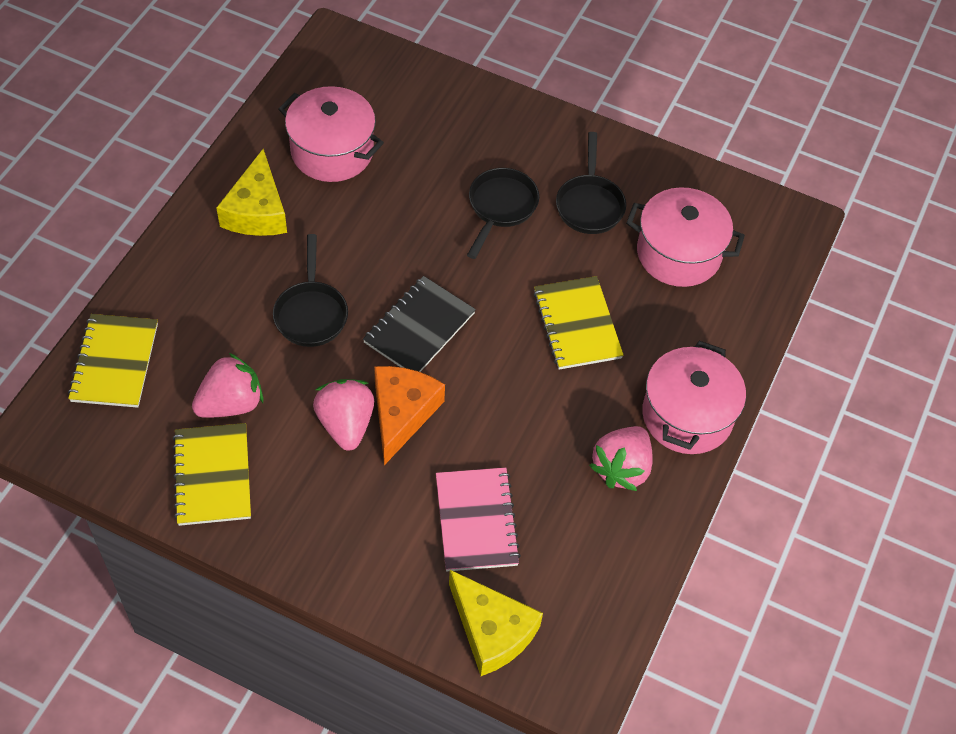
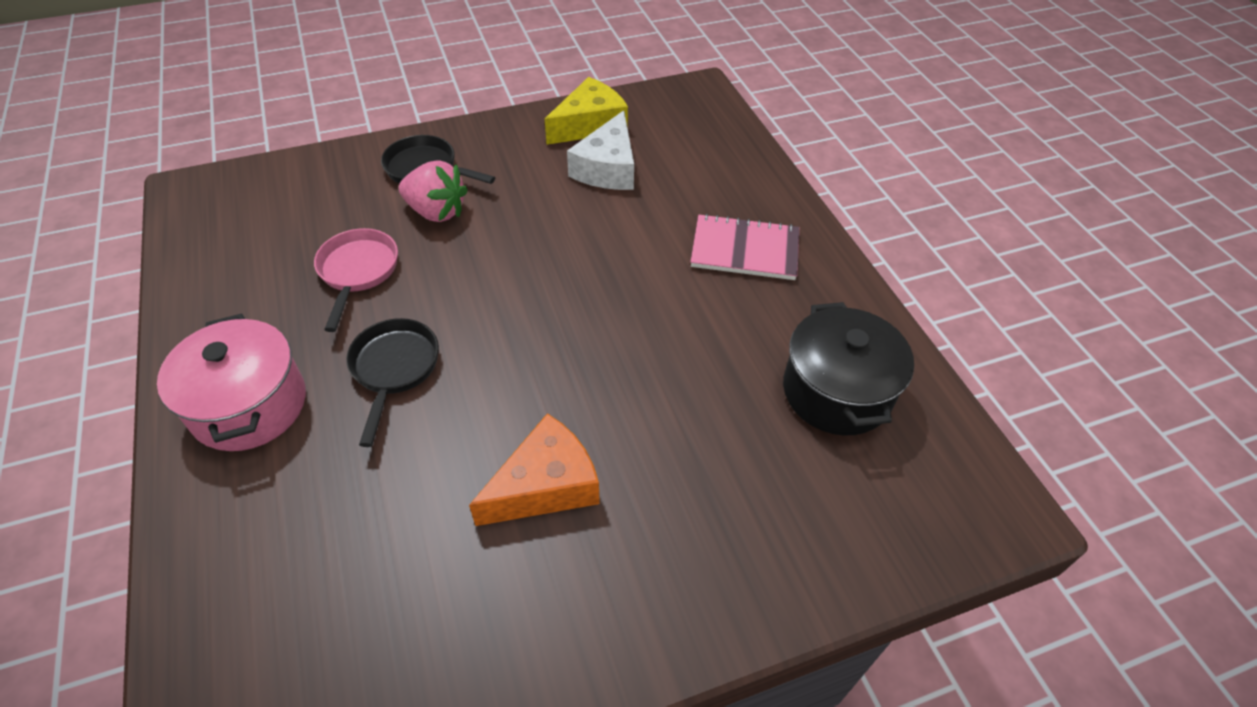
black notebook: 1 -> 0
black pan: 3 -> 2
black pot: 0 -> 1
pink pan: 0 -> 1
pink pot: 3 -> 1
pink strawberry: 3 -> 1
white cheese: 0 -> 1
yellow cheese: 2 -> 1
yellow notebook: 3 -> 0

